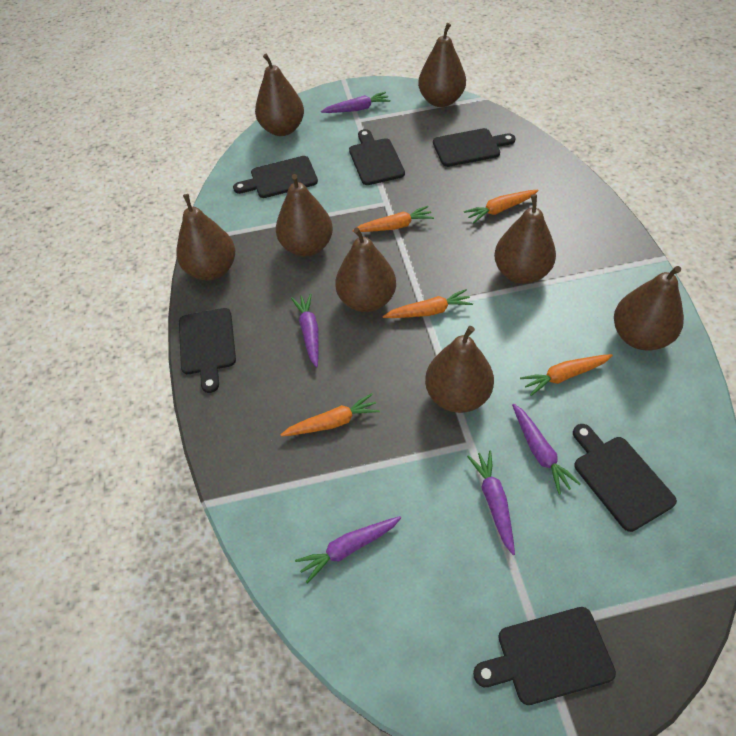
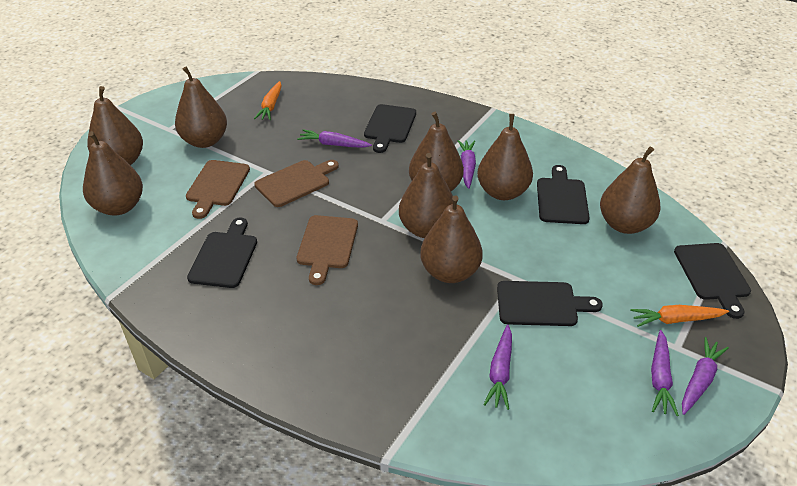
black cutting board: 6 -> 5
brown cutting board: 0 -> 3
orange carrot: 5 -> 2

